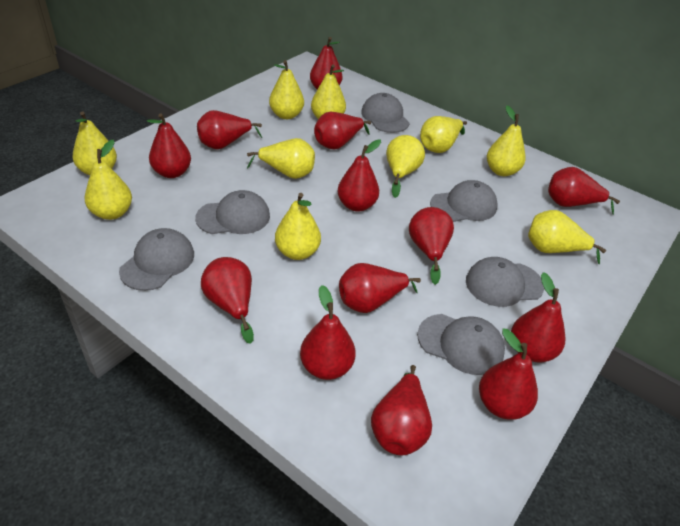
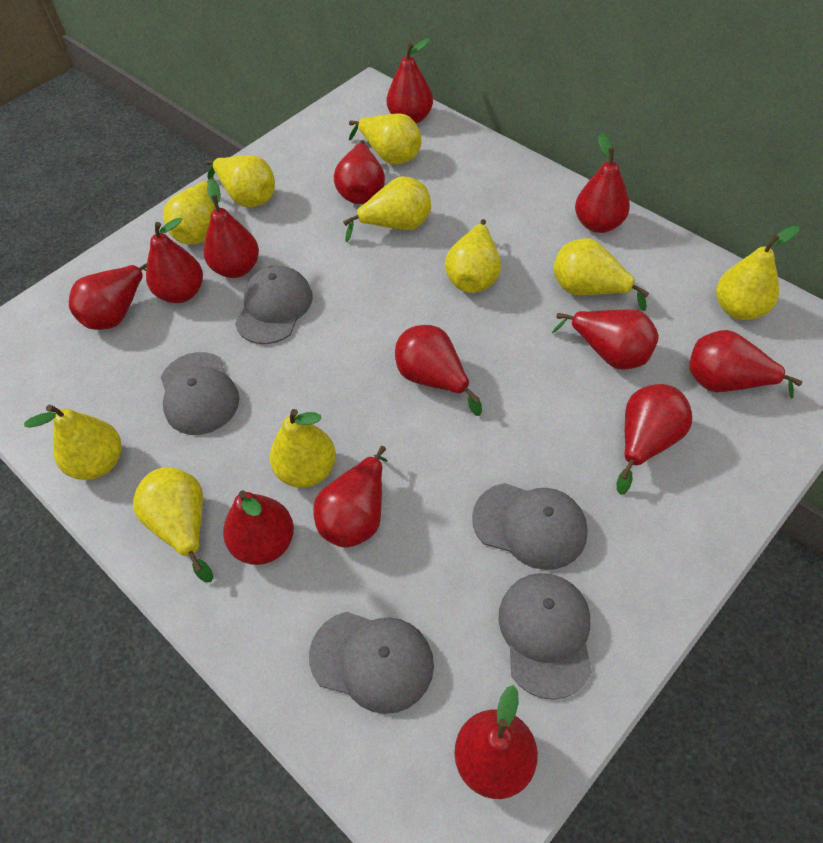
grey cap: 6 -> 5

